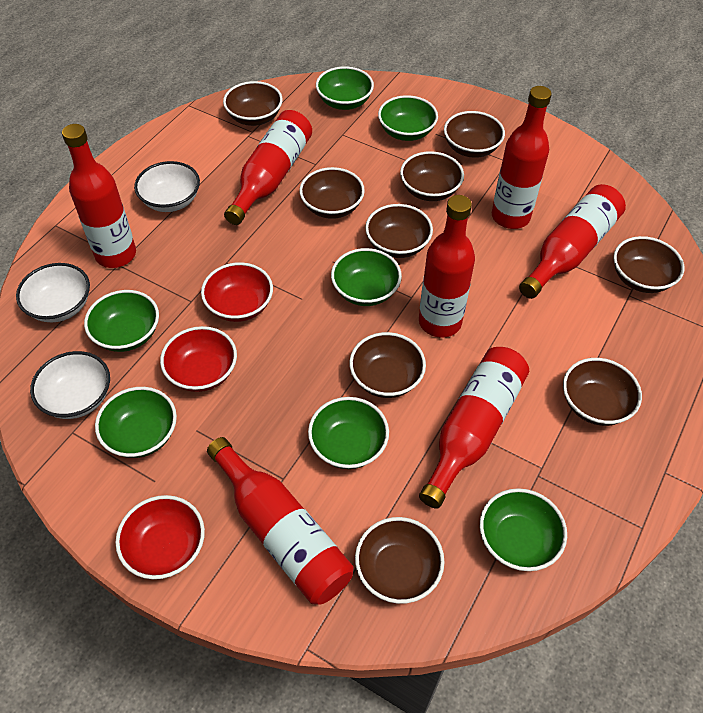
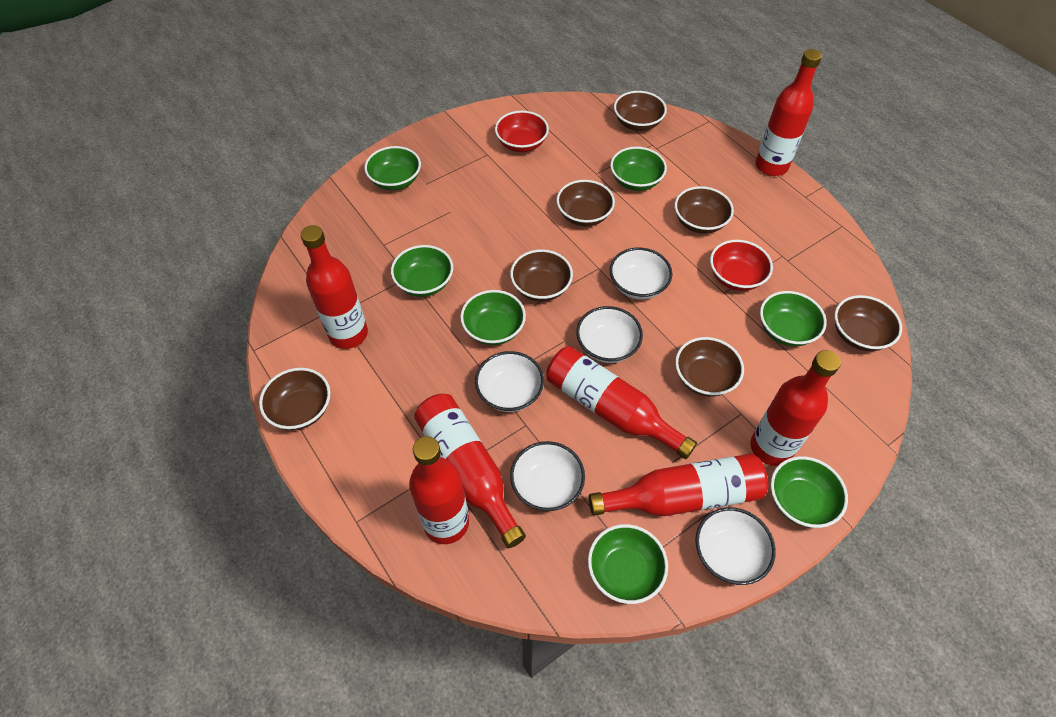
brown bowl: 9 -> 7
red bowl: 3 -> 2
white bowl: 3 -> 5

